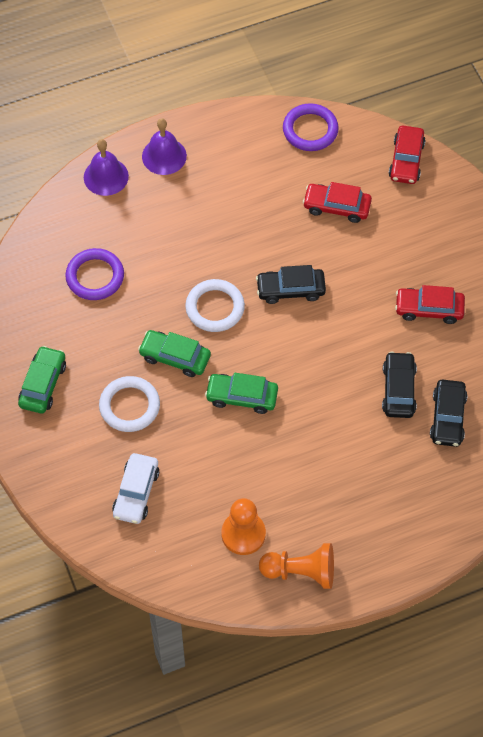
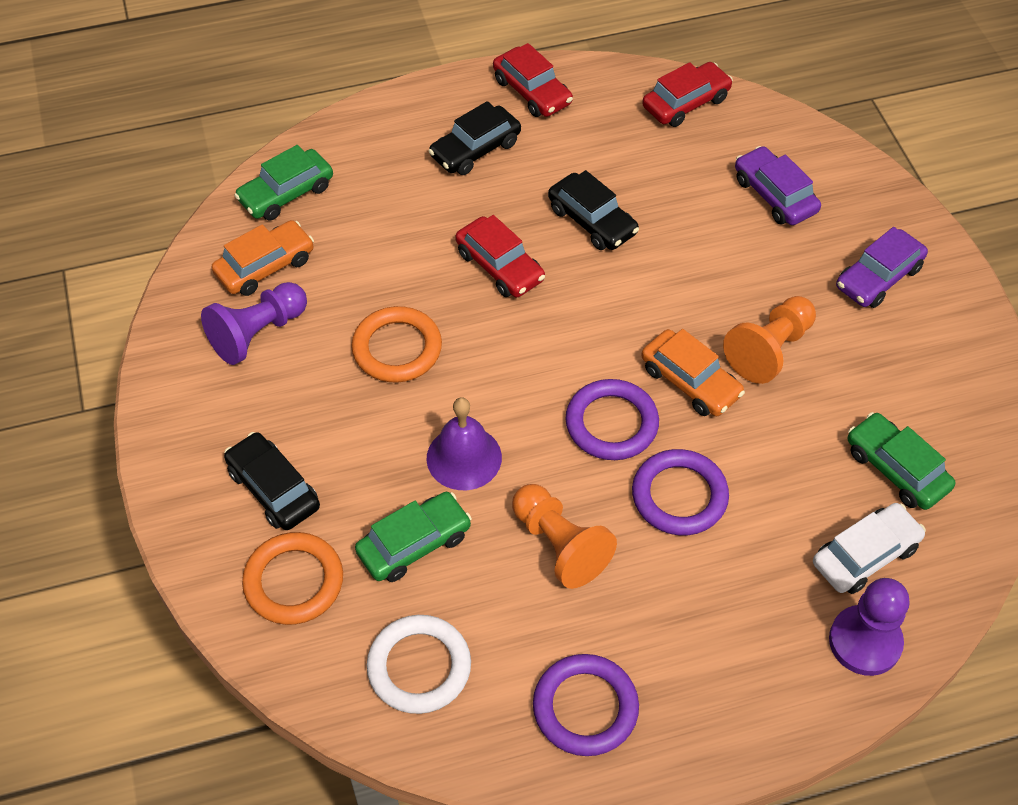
orange car: 0 -> 2
orange ring: 0 -> 2
purple bell: 2 -> 1
purple car: 0 -> 2
purple pawn: 0 -> 2
purple ring: 2 -> 3
white ring: 2 -> 1

